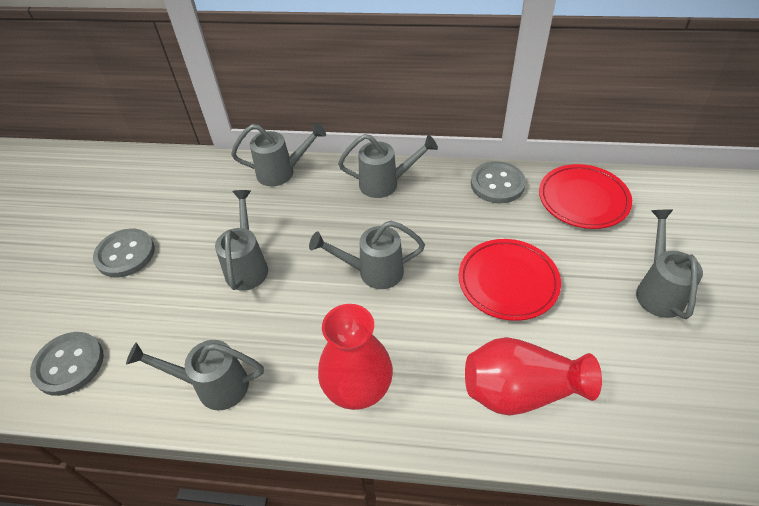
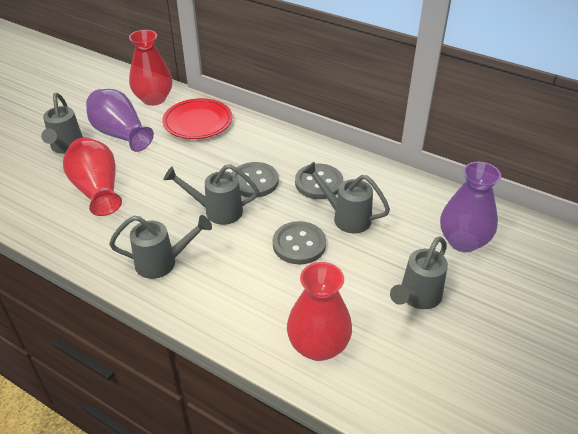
grey watering can: 6 -> 5
purple vase: 0 -> 2
red plate: 2 -> 1
red vase: 2 -> 3

